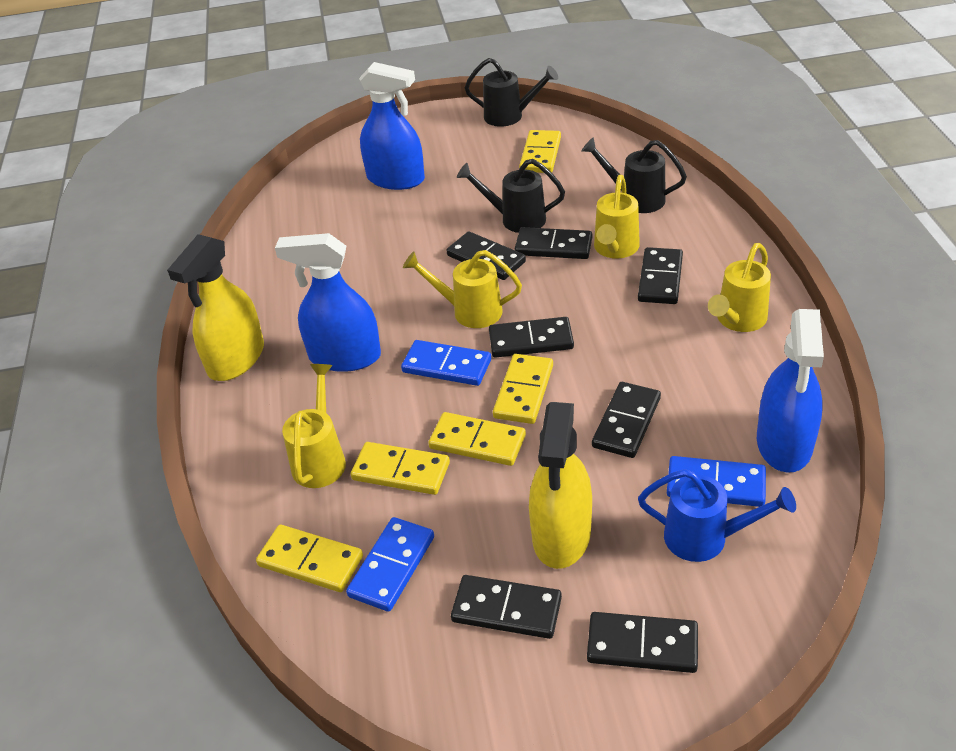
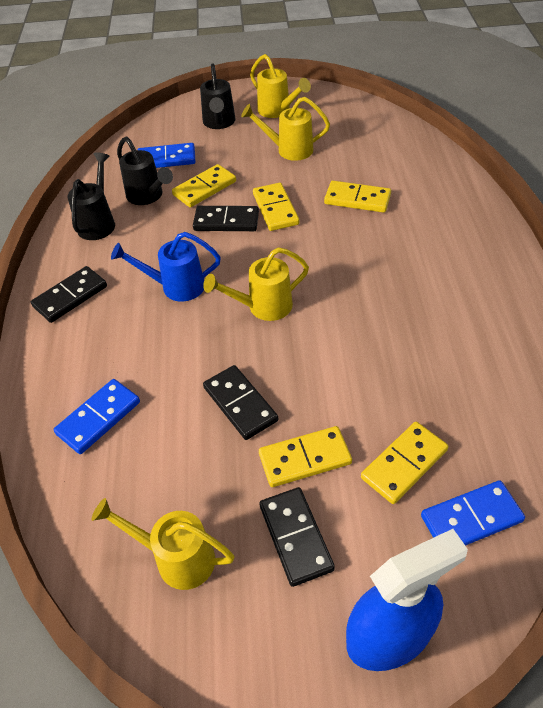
black domino: 7 -> 4
blue spray bottle: 3 -> 1
yellow spray bottle: 2 -> 0

